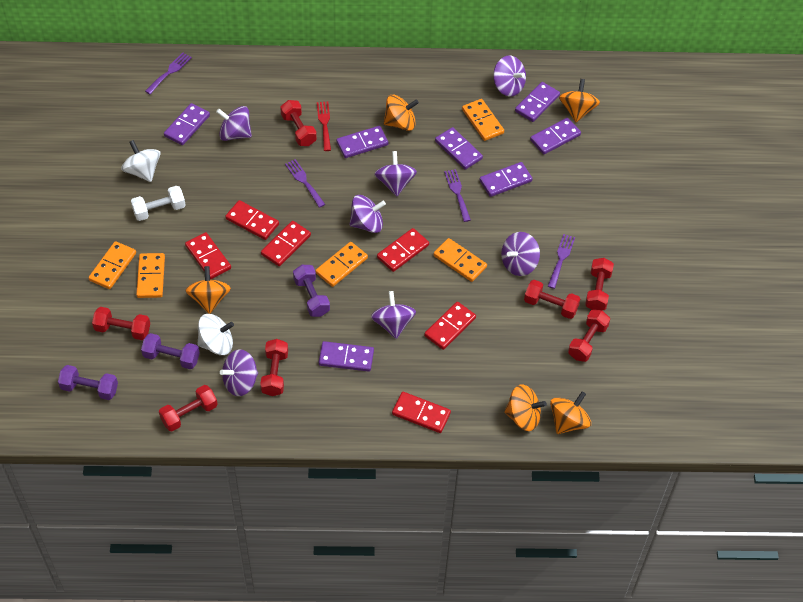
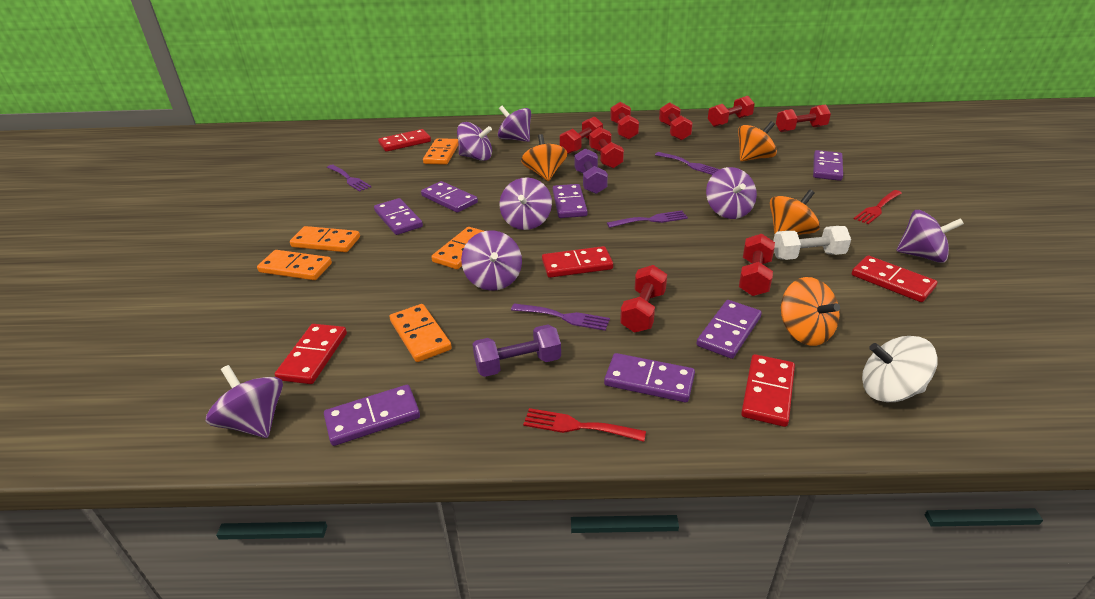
orange spinning top: 5 -> 4
purple dumbbell: 3 -> 2
red domino: 6 -> 5
red dumbbell: 7 -> 8
red fork: 1 -> 2
white spinning top: 2 -> 1

